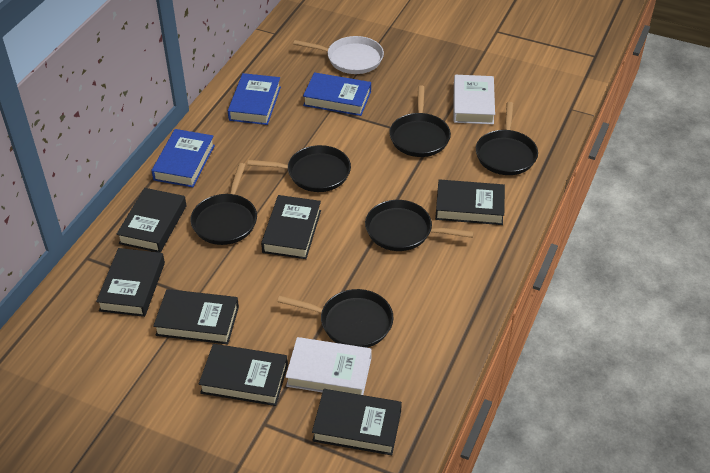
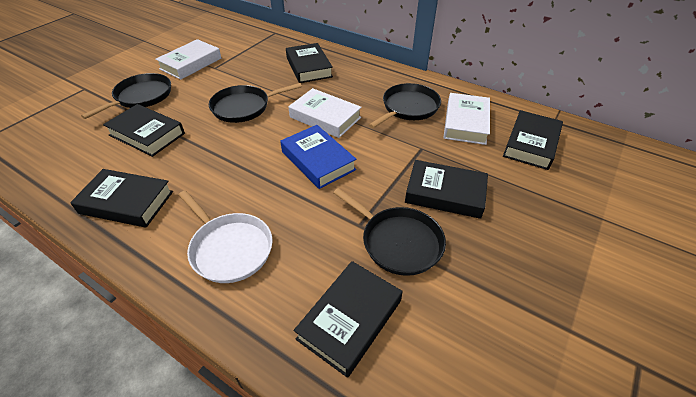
black book: 7 -> 6
black pan: 6 -> 4
blue book: 3 -> 1
white book: 2 -> 3

